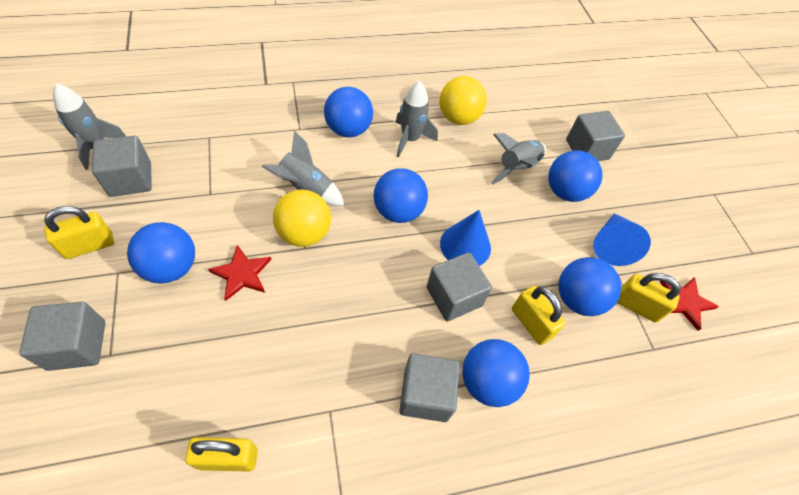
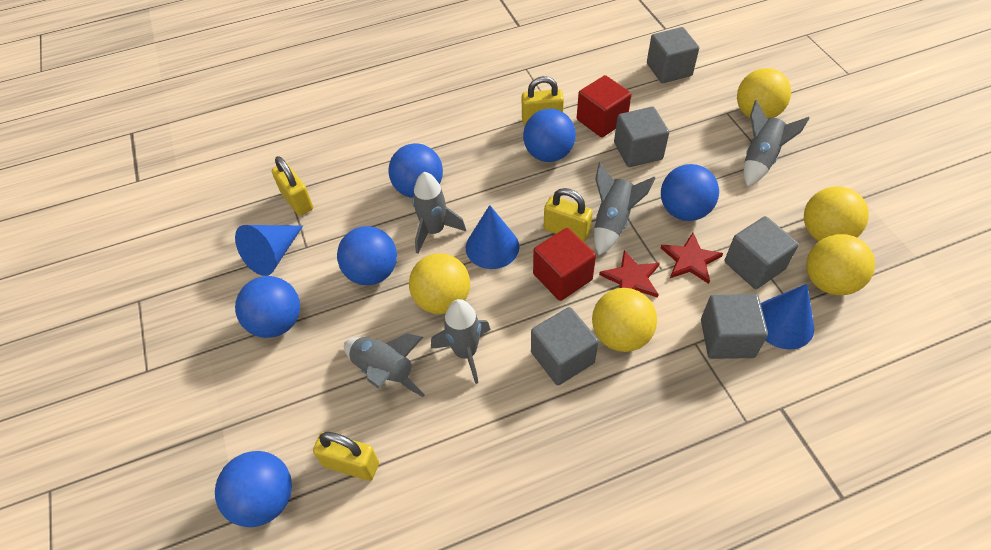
blue cone: 2 -> 3
grey rocket: 4 -> 5
red cube: 0 -> 2
yellow ball: 2 -> 5

